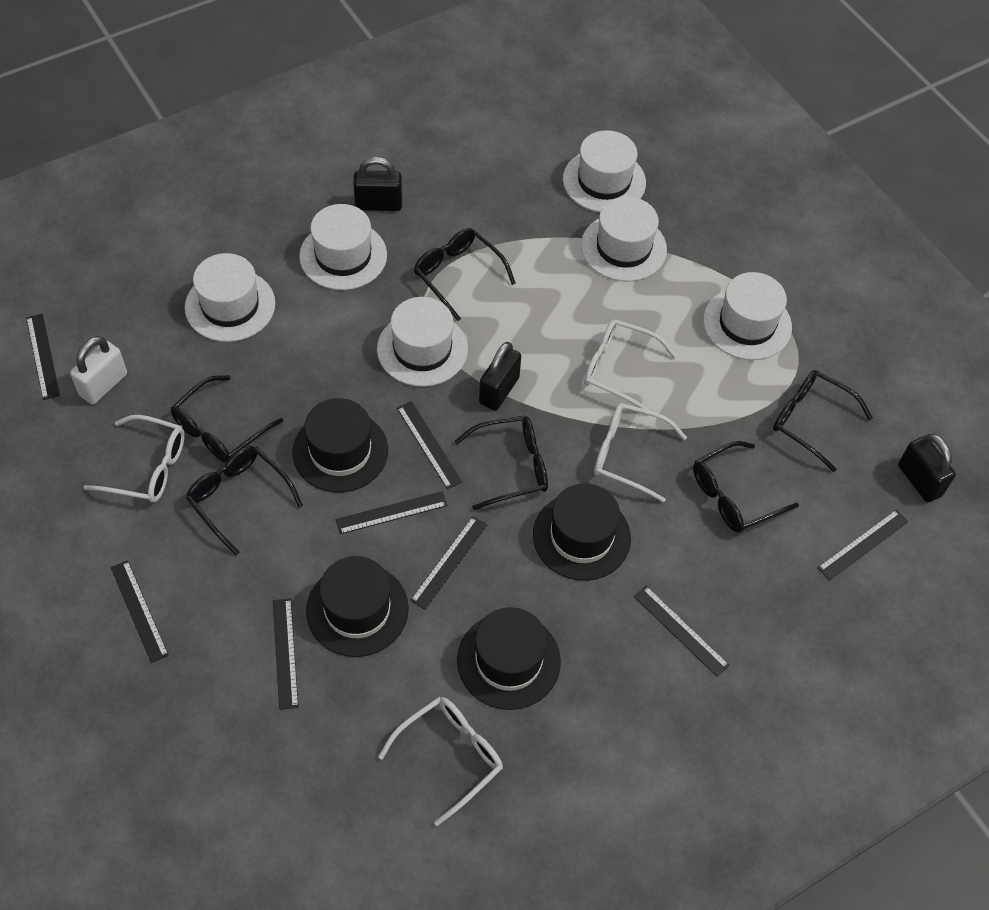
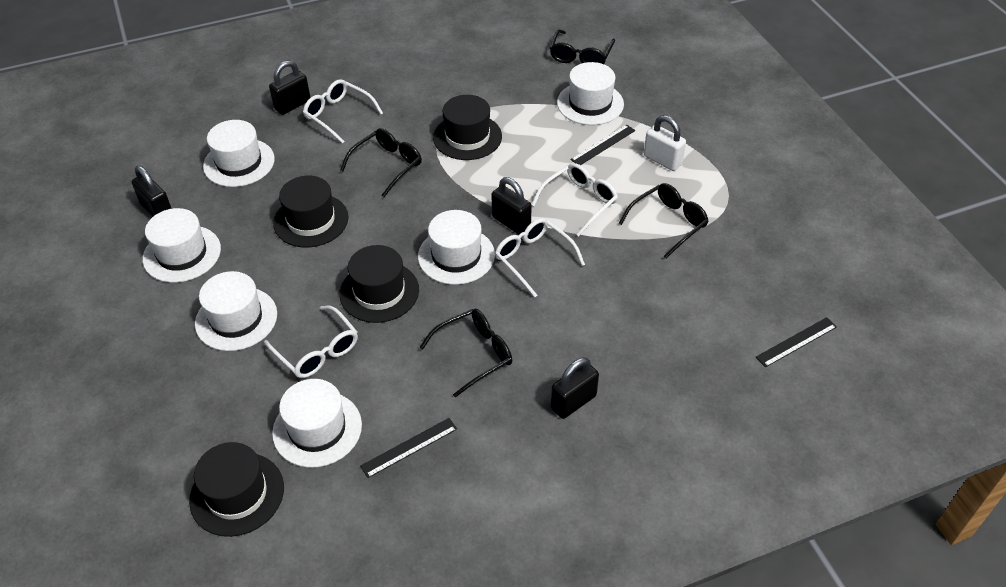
black glasses: 6 -> 4
black padlock: 3 -> 4
black ruler: 8 -> 3

